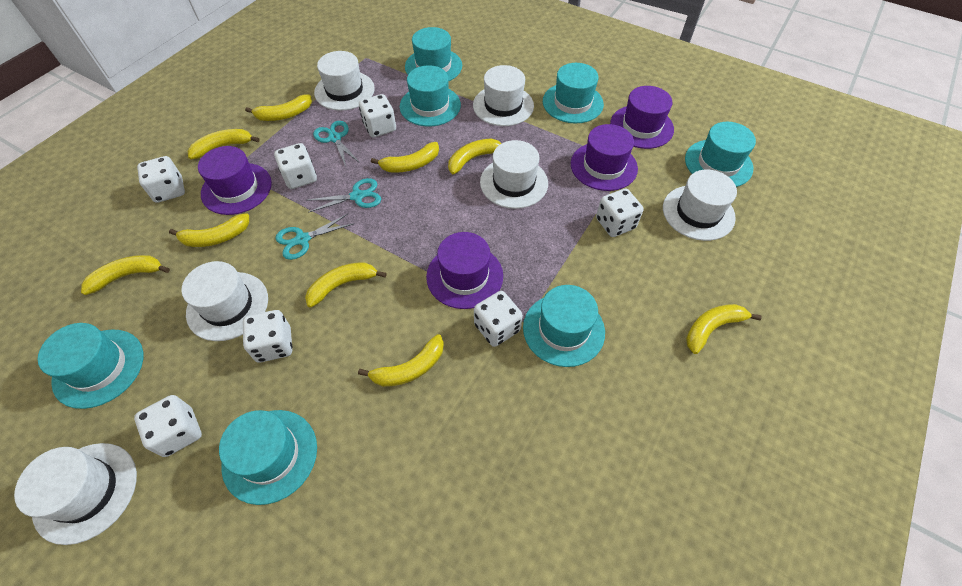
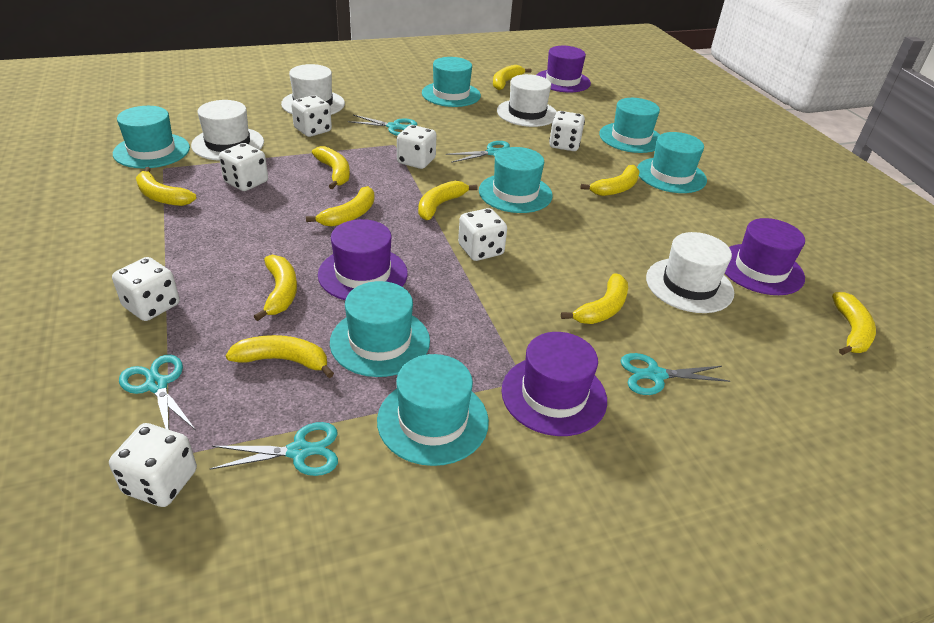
turquoise scissors: 3 -> 5
white hat: 6 -> 4
yellow banana: 9 -> 10

